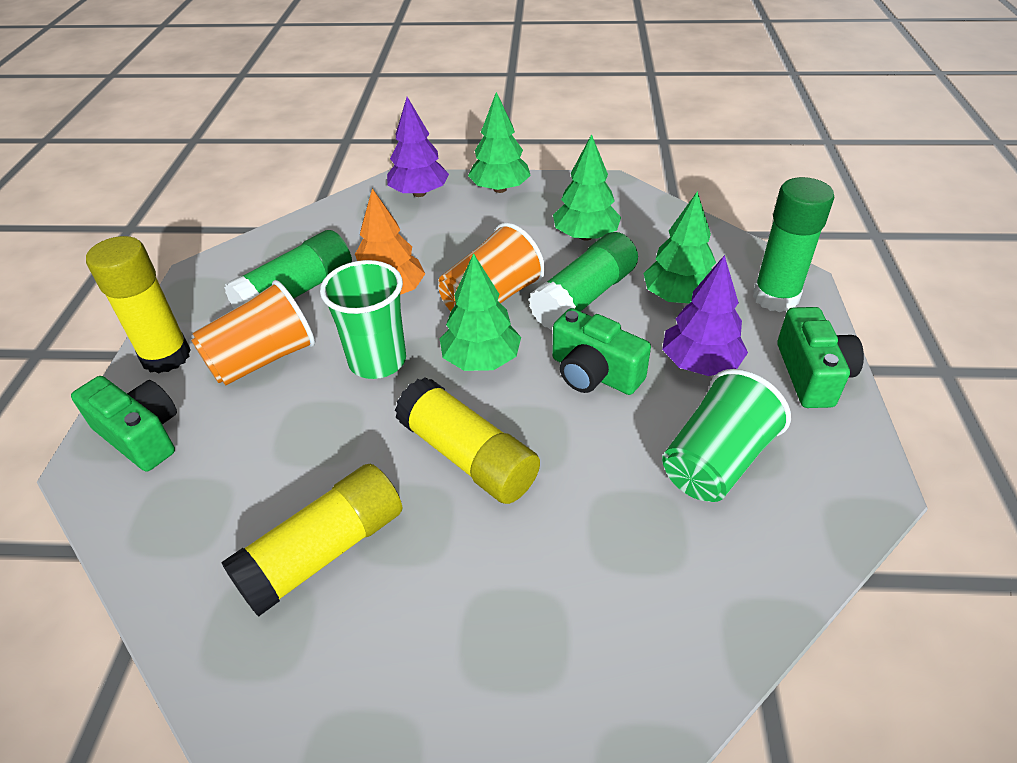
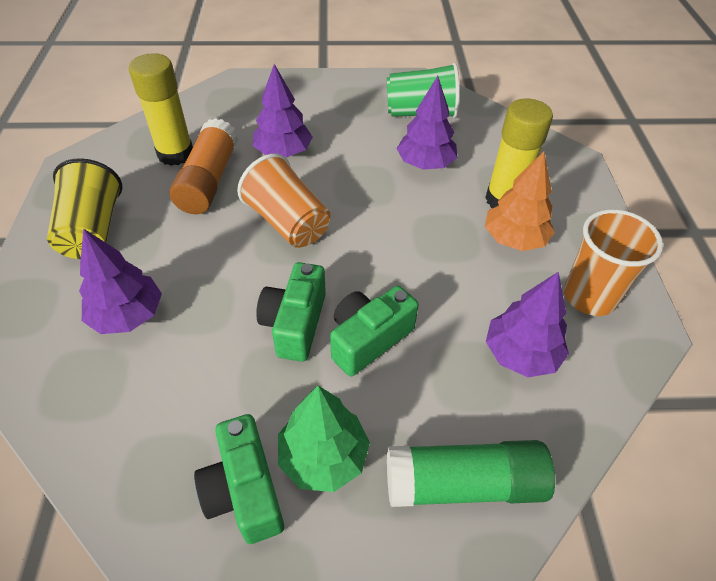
green cup: 2 -> 1
green glue stick: 3 -> 1
green tree: 4 -> 1
orange glue stick: 0 -> 1
purple tree: 2 -> 4
yellow cup: 0 -> 1
yellow glue stick: 3 -> 2

